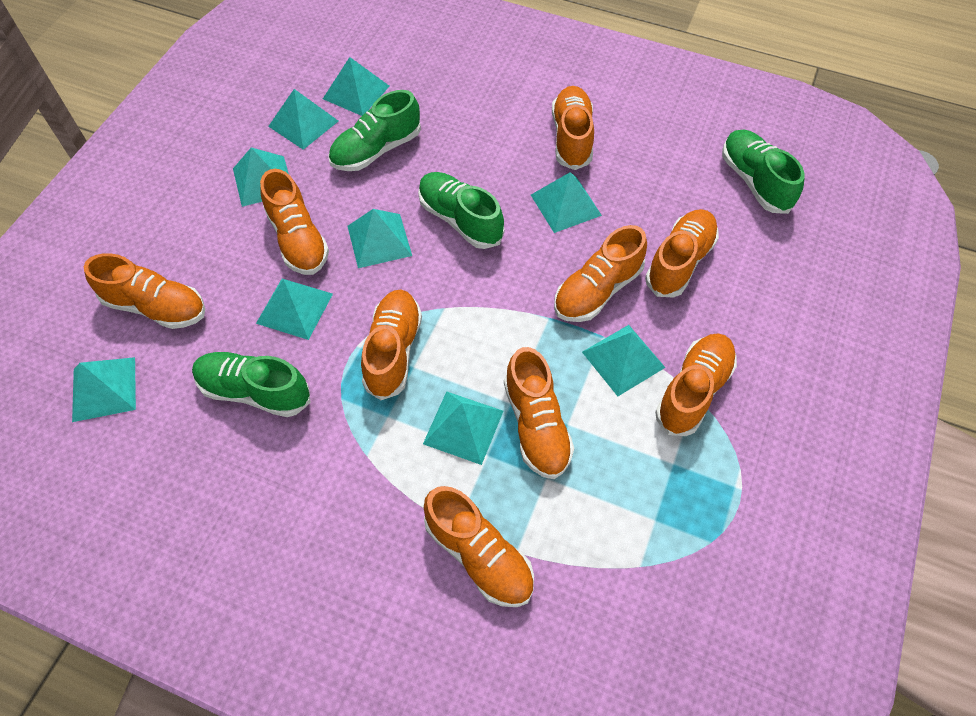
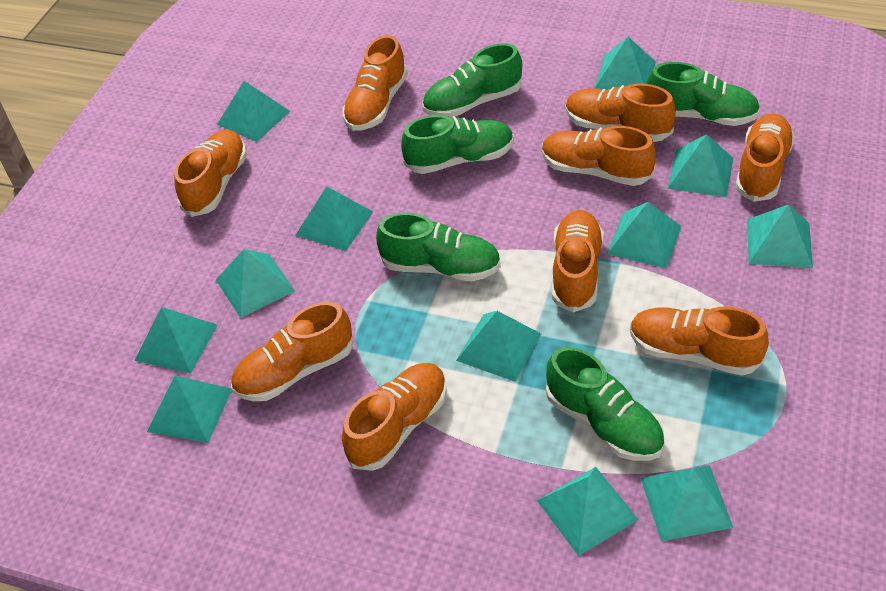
green shoe: 4 -> 5
turquoise pyramid: 9 -> 12

